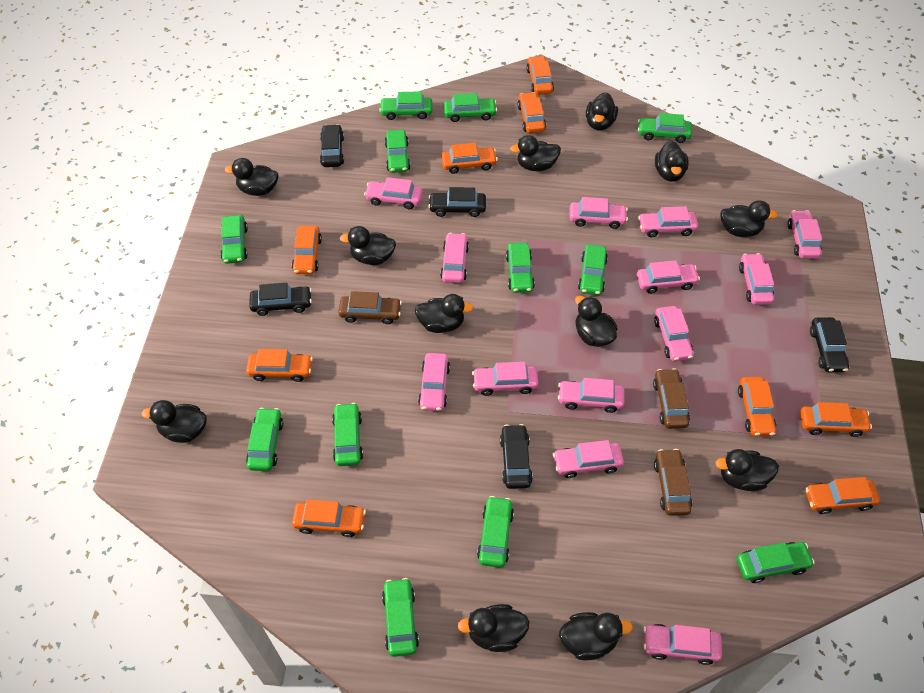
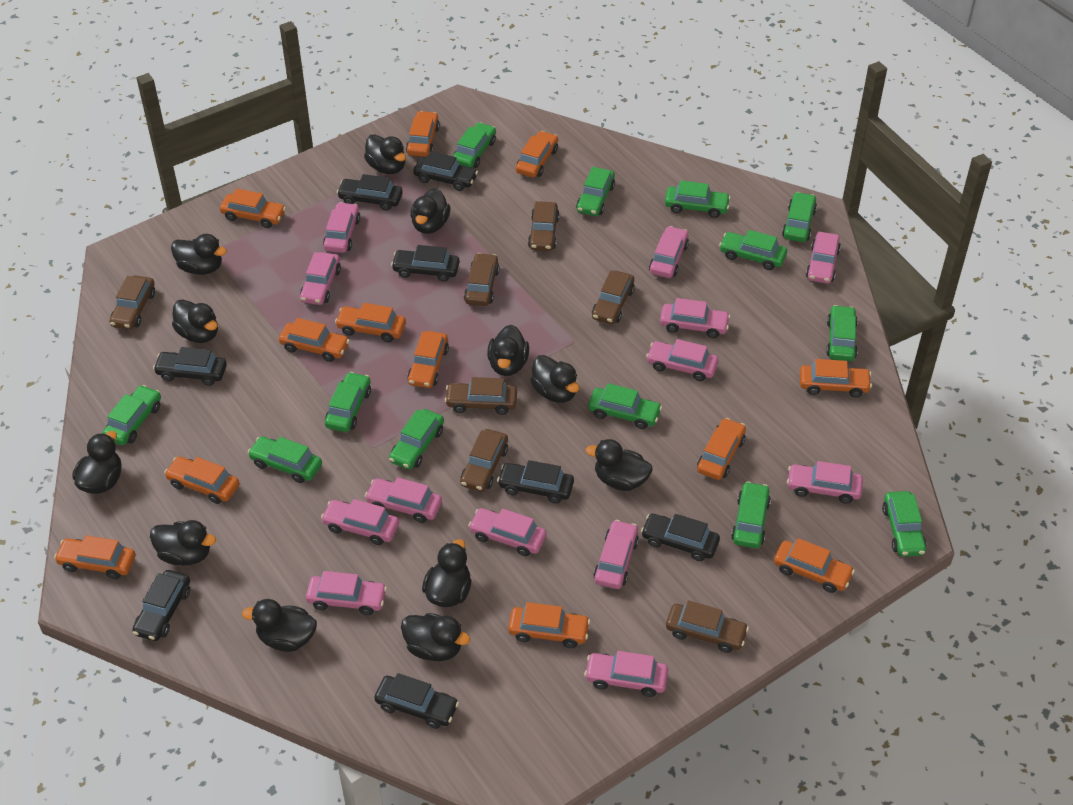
black car: 5 -> 8
brown car: 3 -> 7
green car: 12 -> 13
orange car: 9 -> 12

